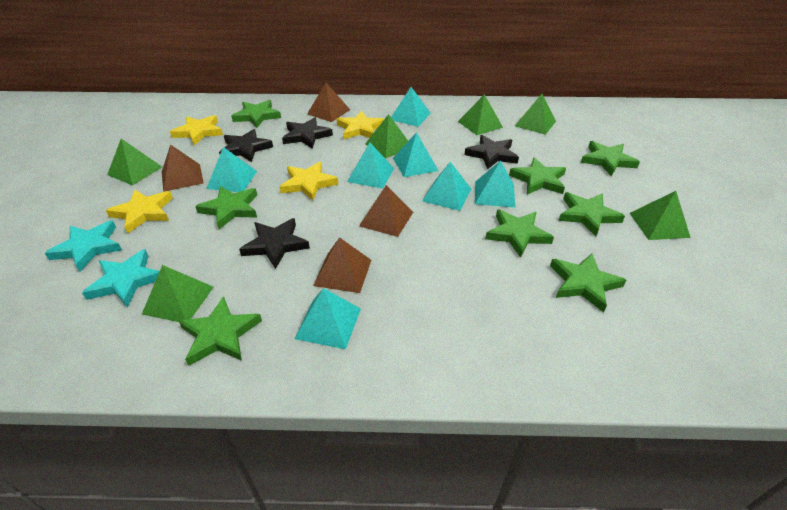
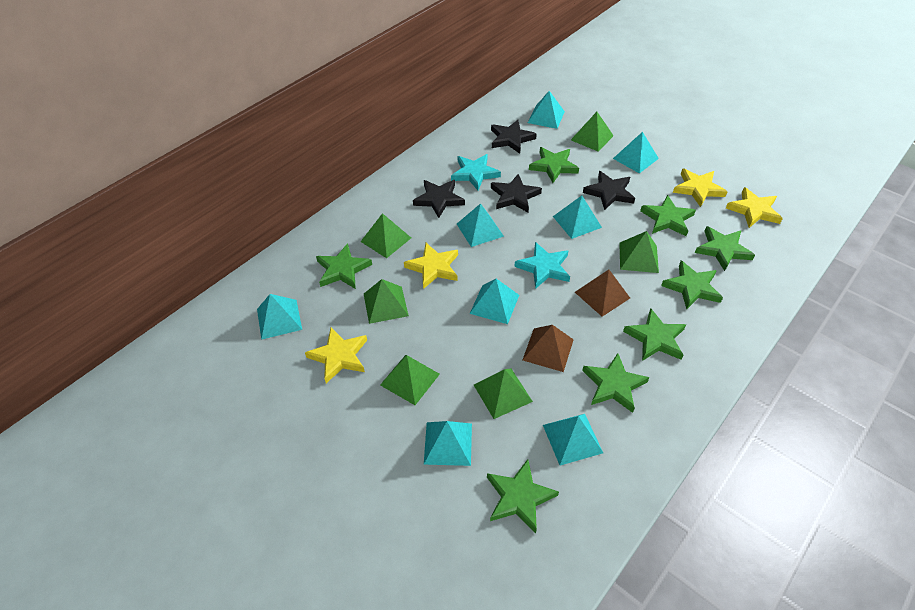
brown pyramid: 4 -> 2
turquoise pyramid: 7 -> 8

